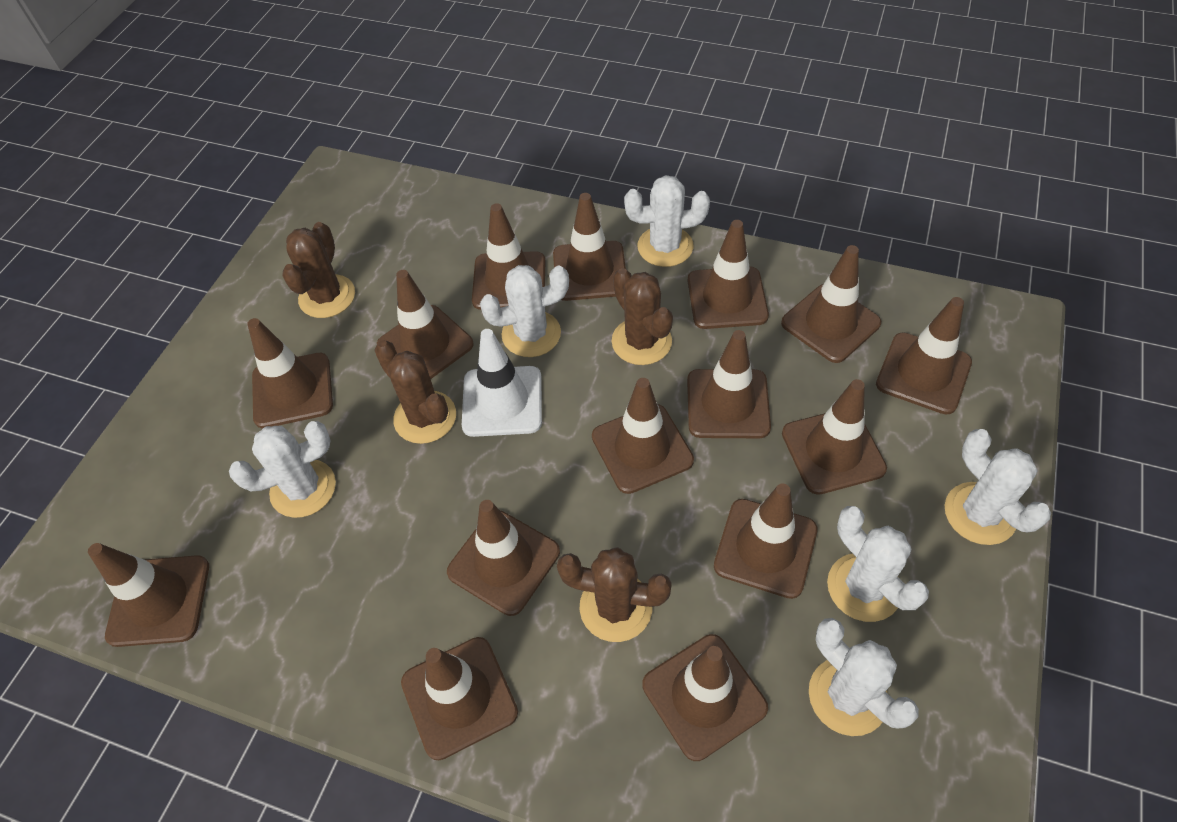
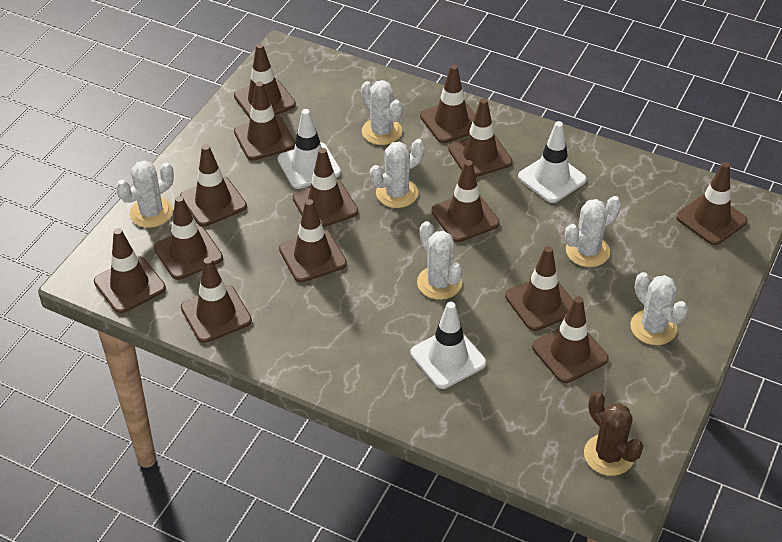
brown cactus: 4 -> 1
brown traffic cone: 15 -> 14
white traffic cone: 1 -> 3

